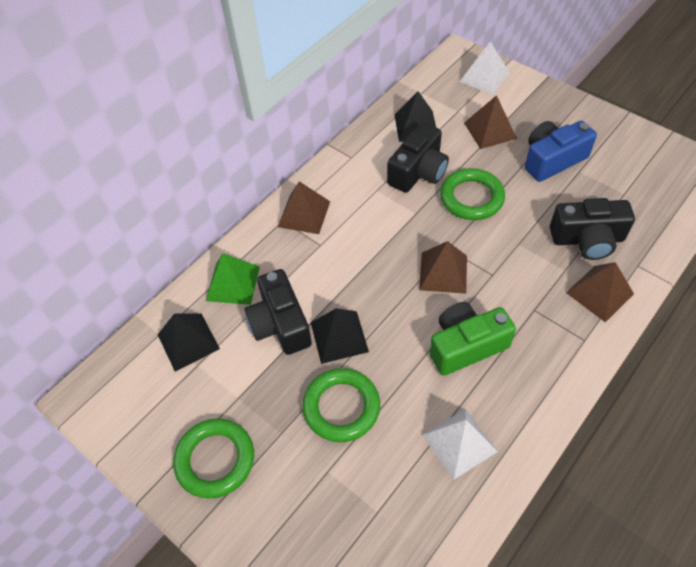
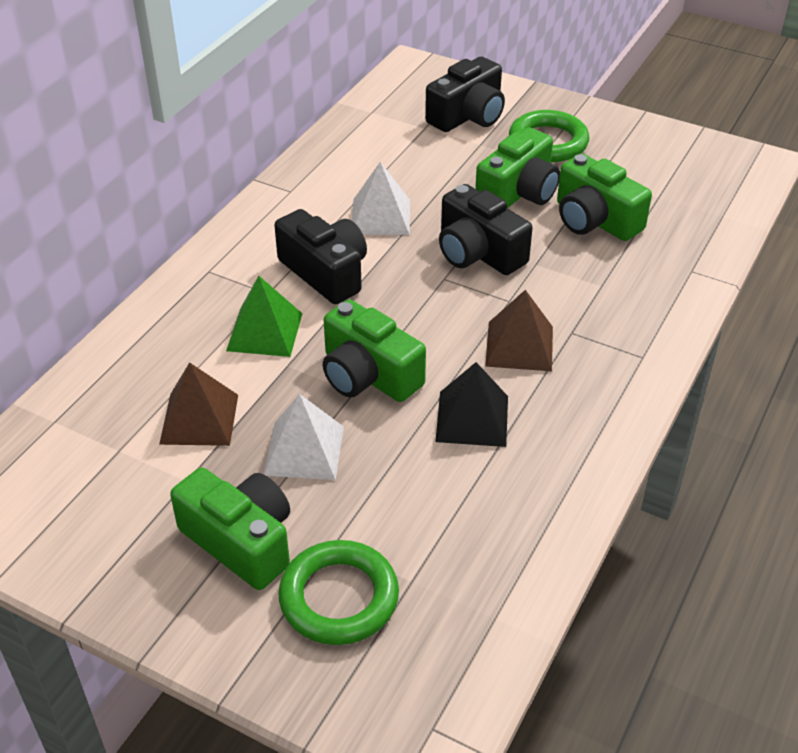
black pyramid: 3 -> 1
blue camera: 1 -> 0
brown pyramid: 4 -> 2
green camera: 1 -> 4
green ring: 3 -> 2

